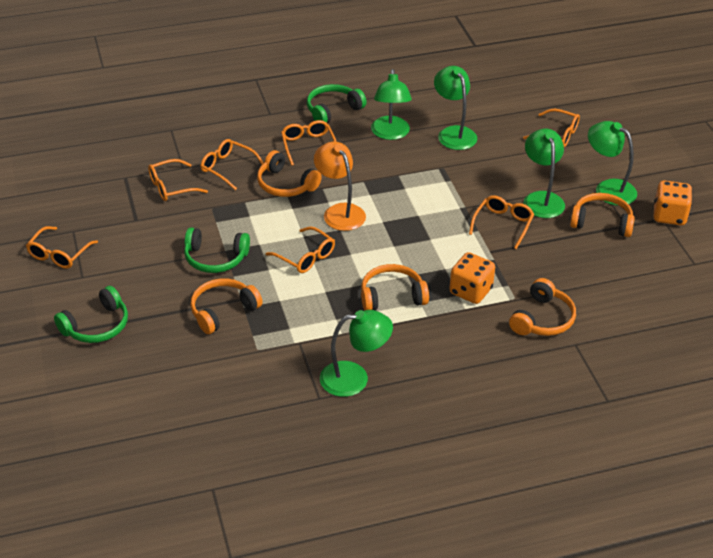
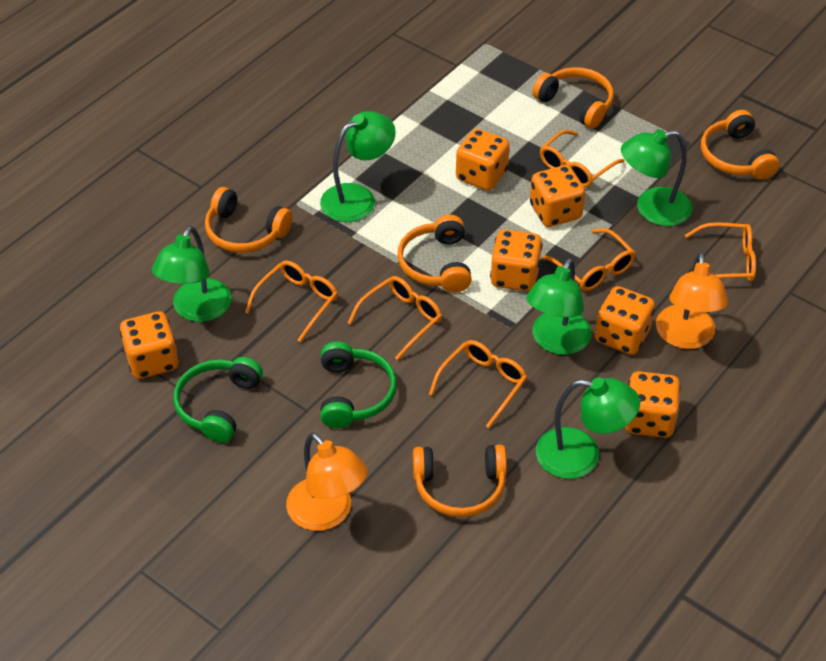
green headphones: 3 -> 2
orange dice: 2 -> 6
orange glasses: 7 -> 6
orange lamp: 1 -> 2

